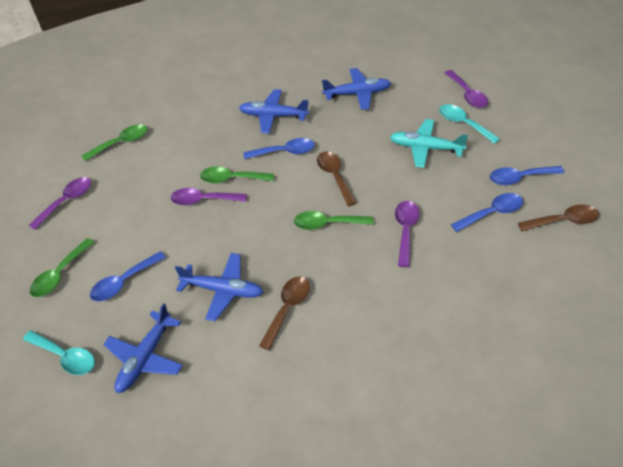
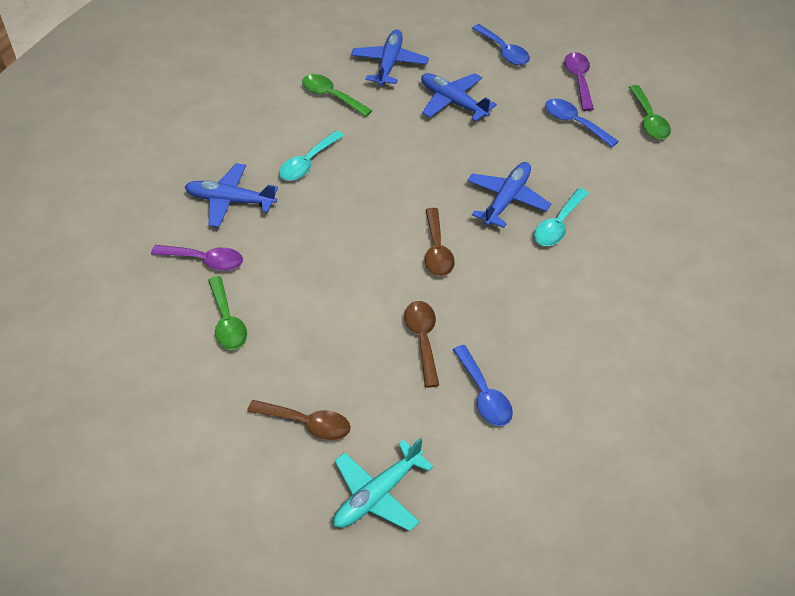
blue spoon: 4 -> 3
green spoon: 4 -> 3
purple spoon: 4 -> 2

